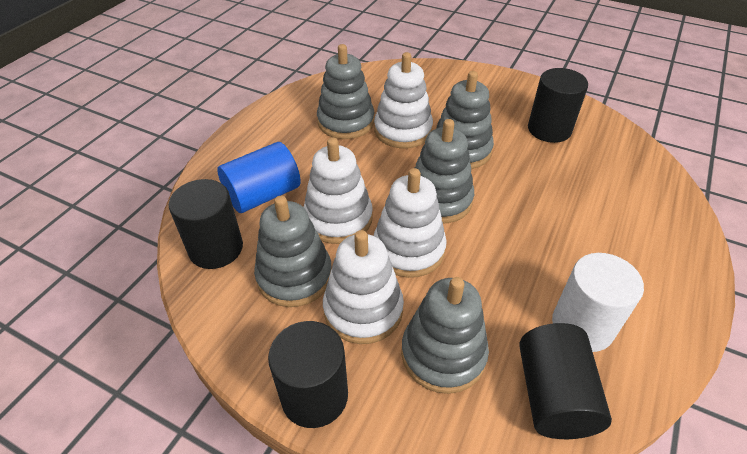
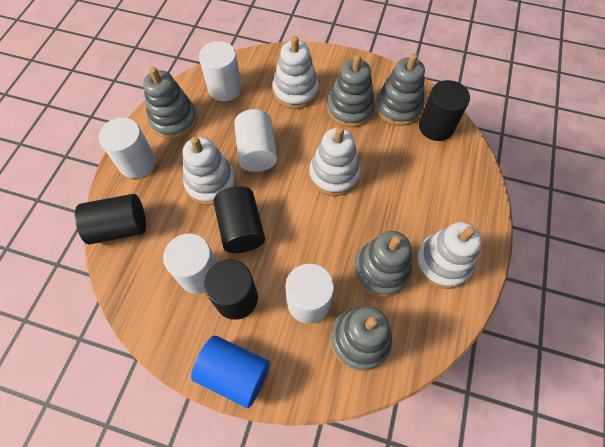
white cylinder: 1 -> 5

